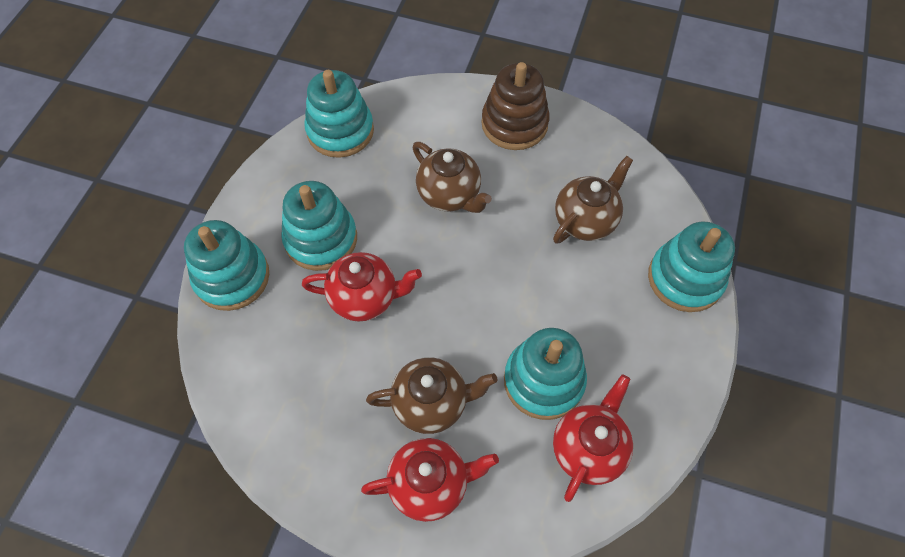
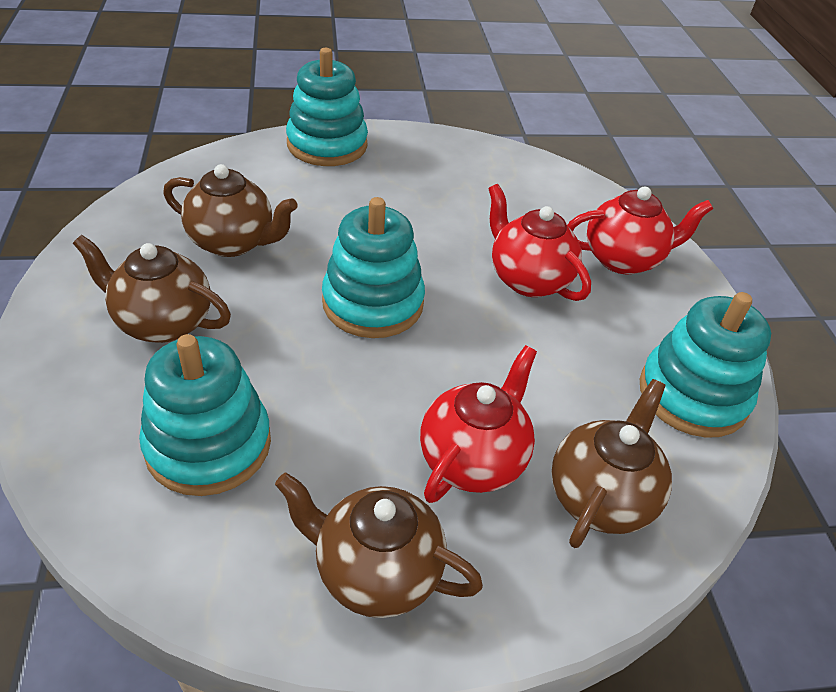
brown stacking toy: 1 -> 0
brown teapot: 3 -> 4
turquoise stacking toy: 5 -> 4

